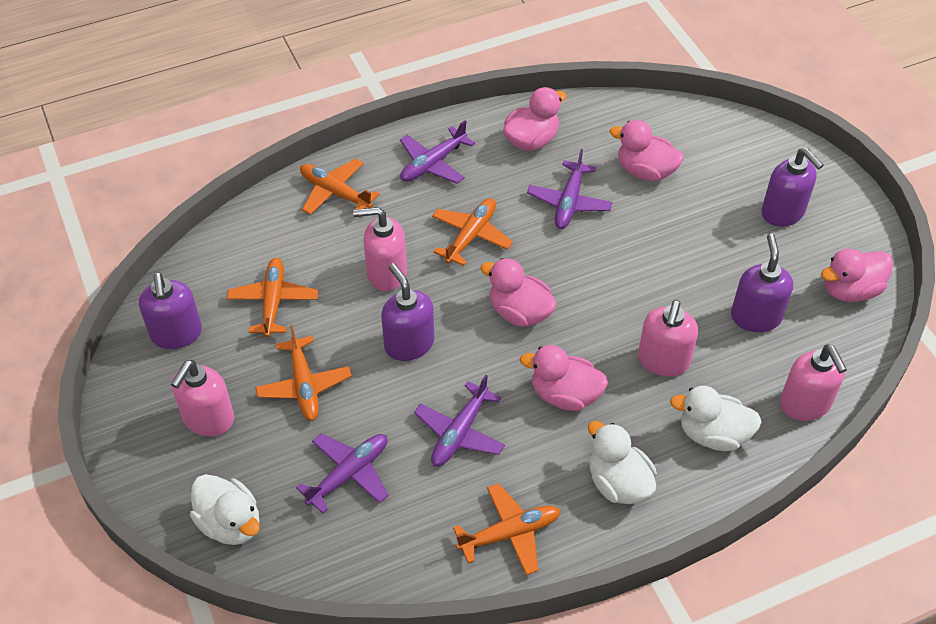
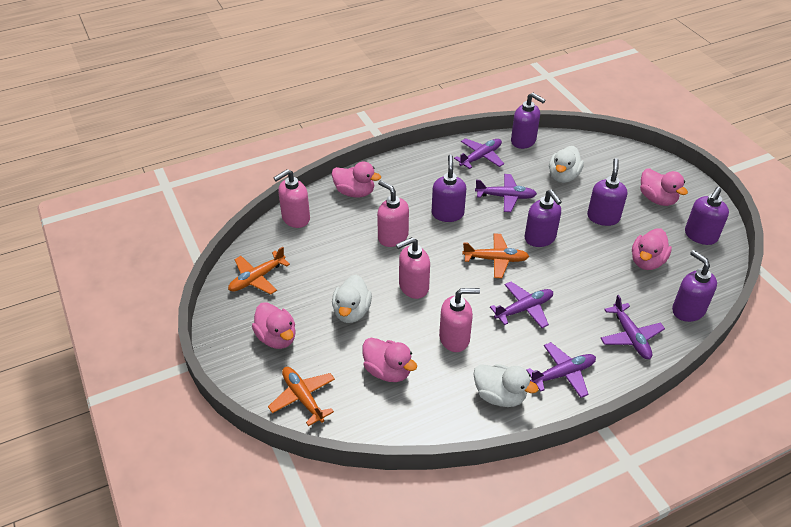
orange plane: 5 -> 3
purple plane: 4 -> 5
purple soap dispenser: 4 -> 6

